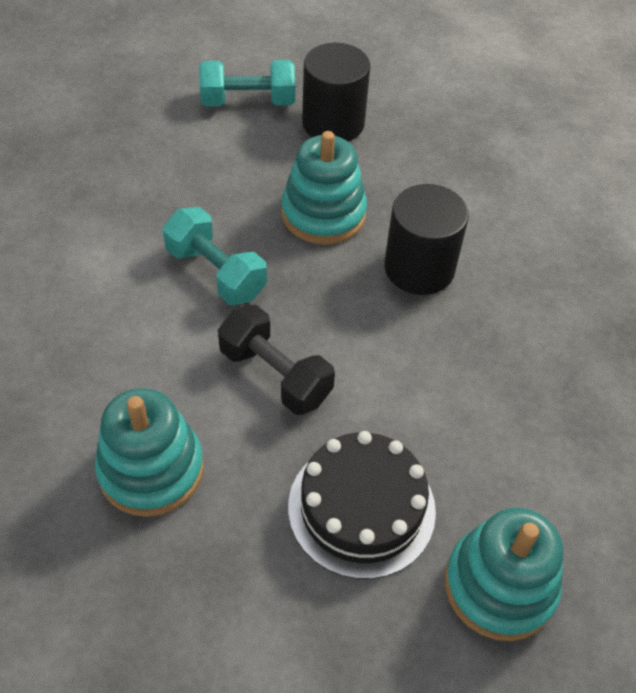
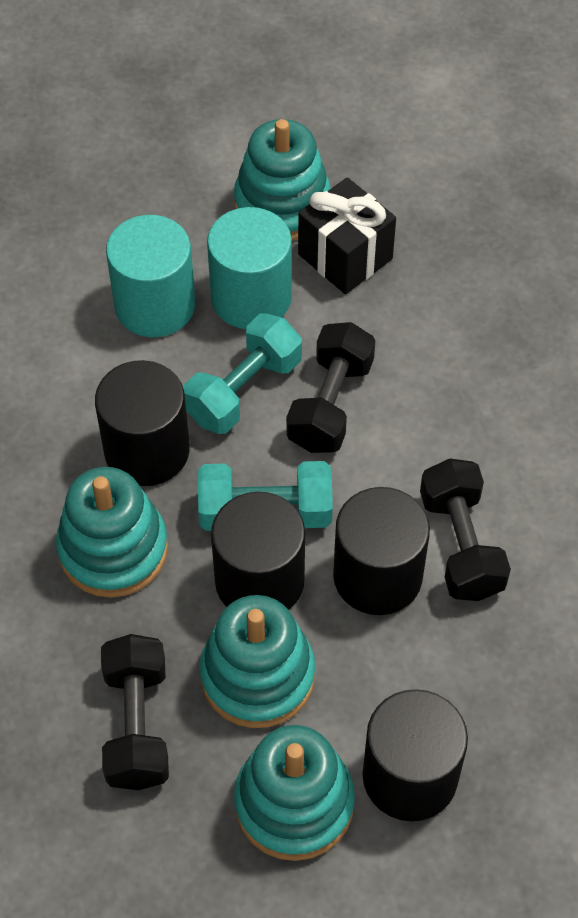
black cake: 1 -> 0
black cylinder: 2 -> 4
black dumbbell: 1 -> 3
black gift: 0 -> 1
turquoise cylinder: 0 -> 2
turquoise stacking toy: 3 -> 4

